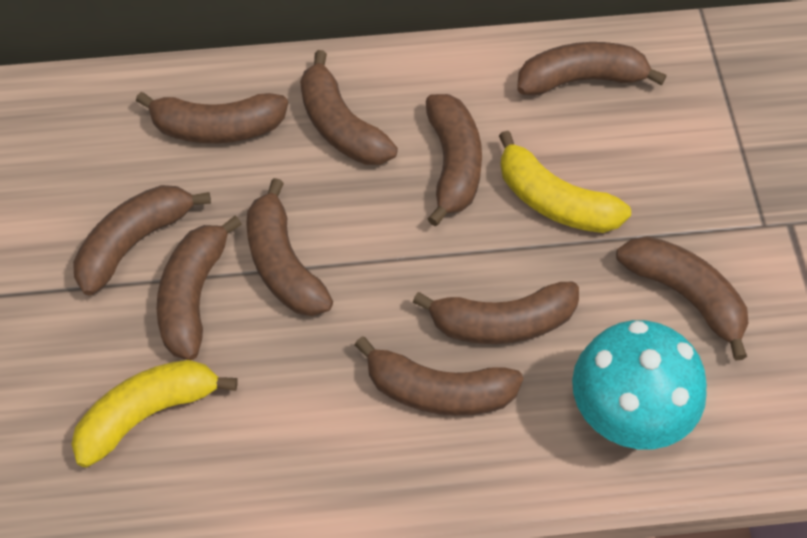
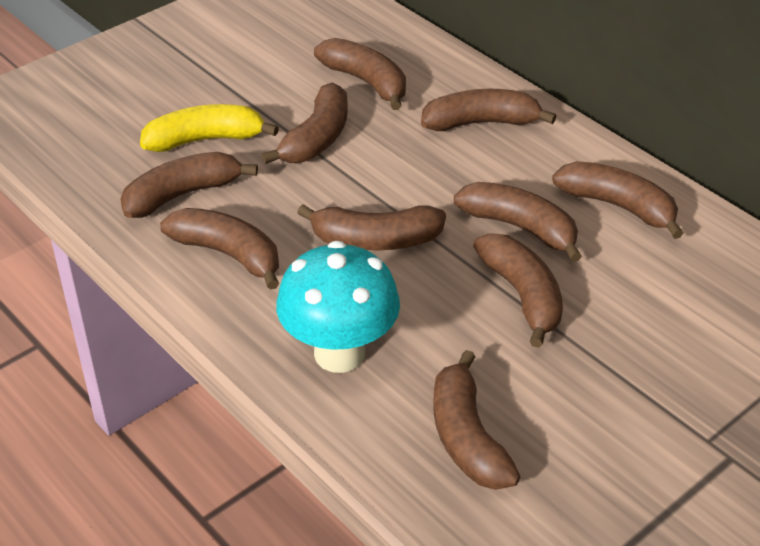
yellow banana: 2 -> 1

